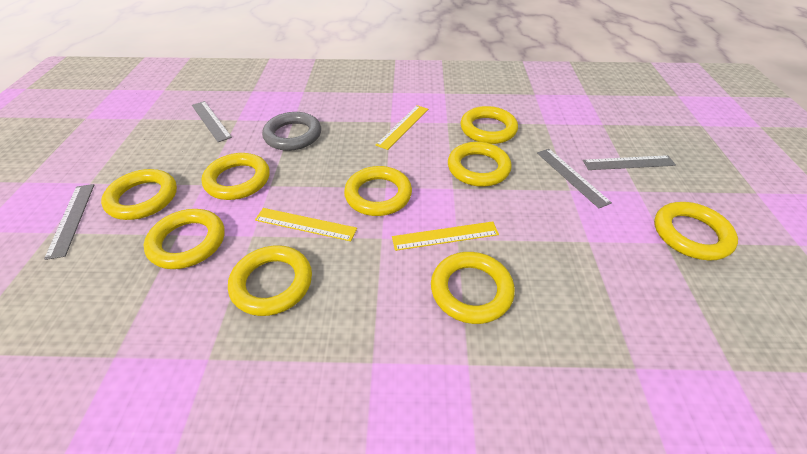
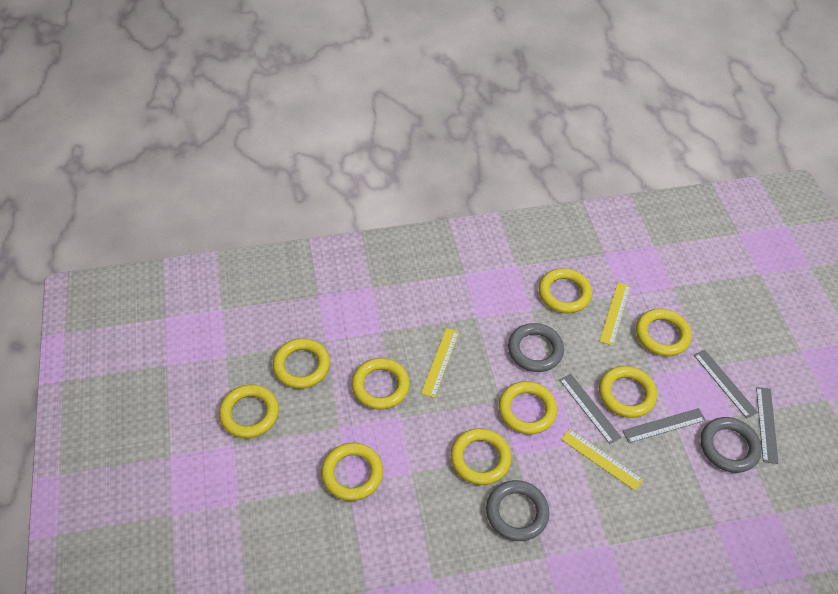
grey ring: 1 -> 3

